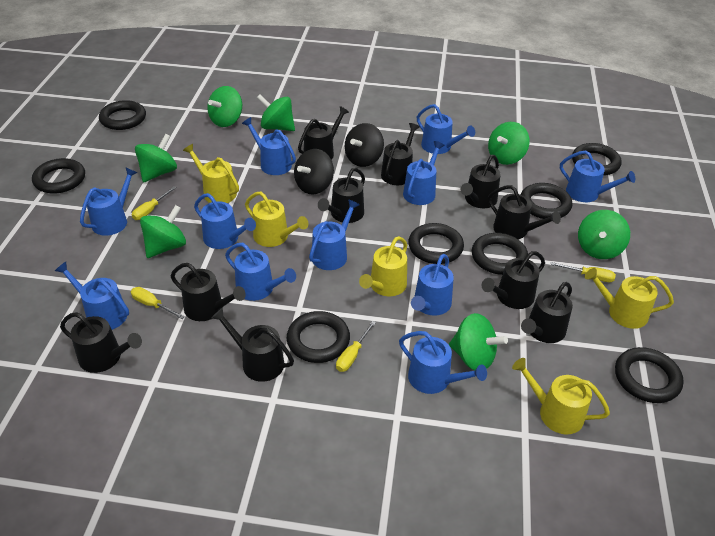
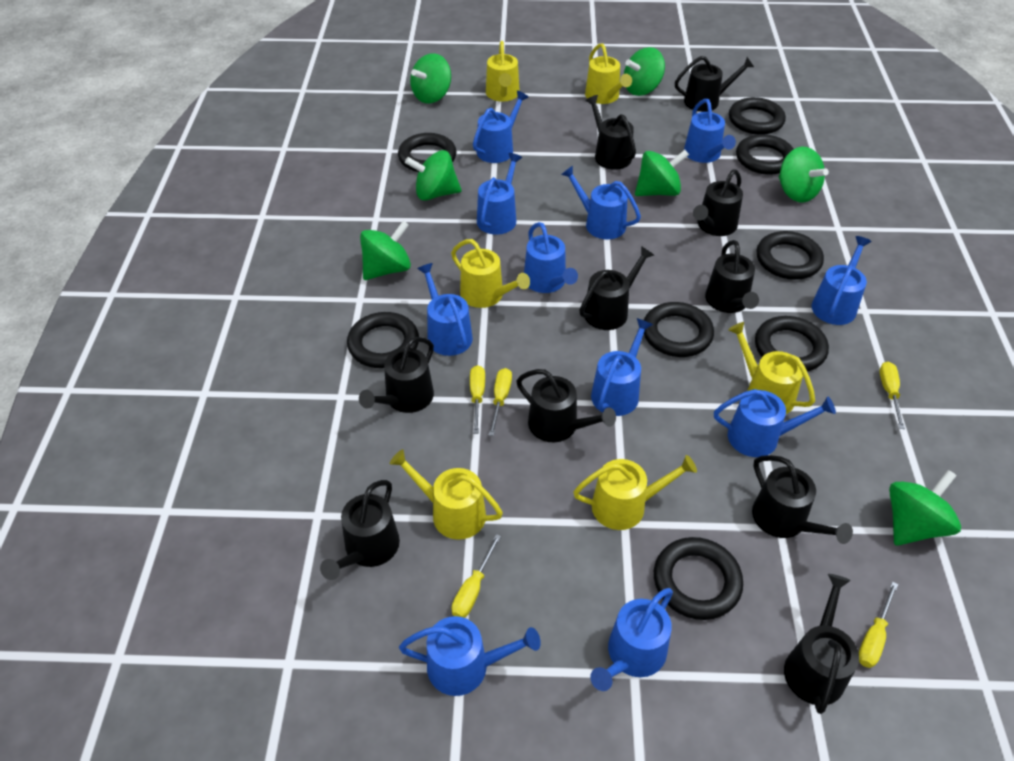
black spinning top: 2 -> 0
yellow screwdriver: 4 -> 5
yellow watering can: 5 -> 6

